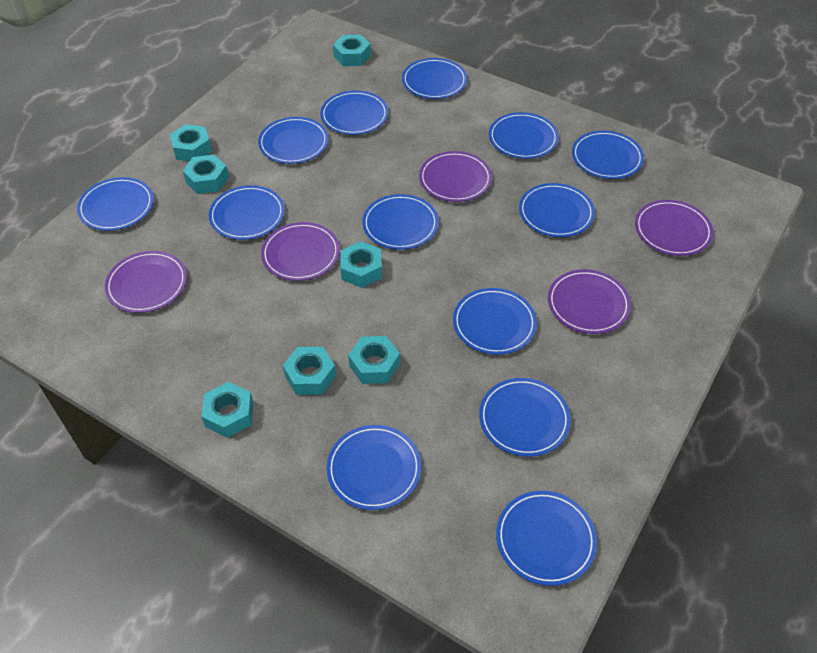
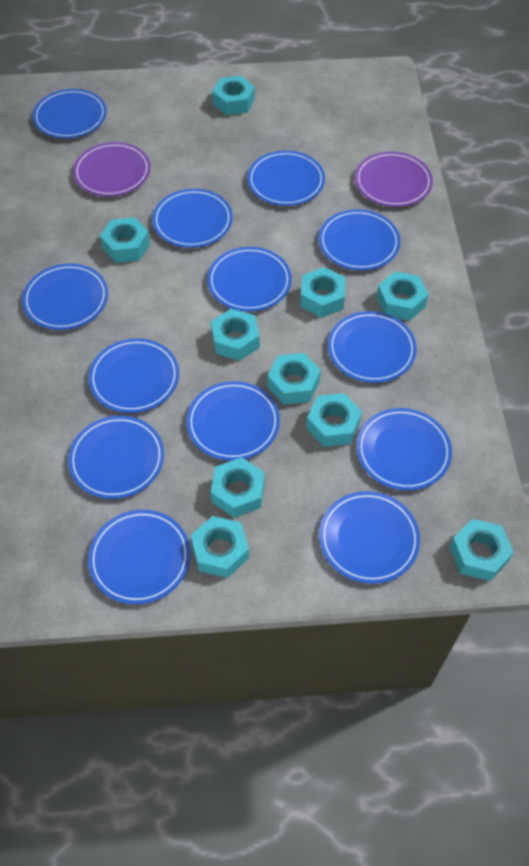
purple plate: 5 -> 2
turquoise nut: 7 -> 10

